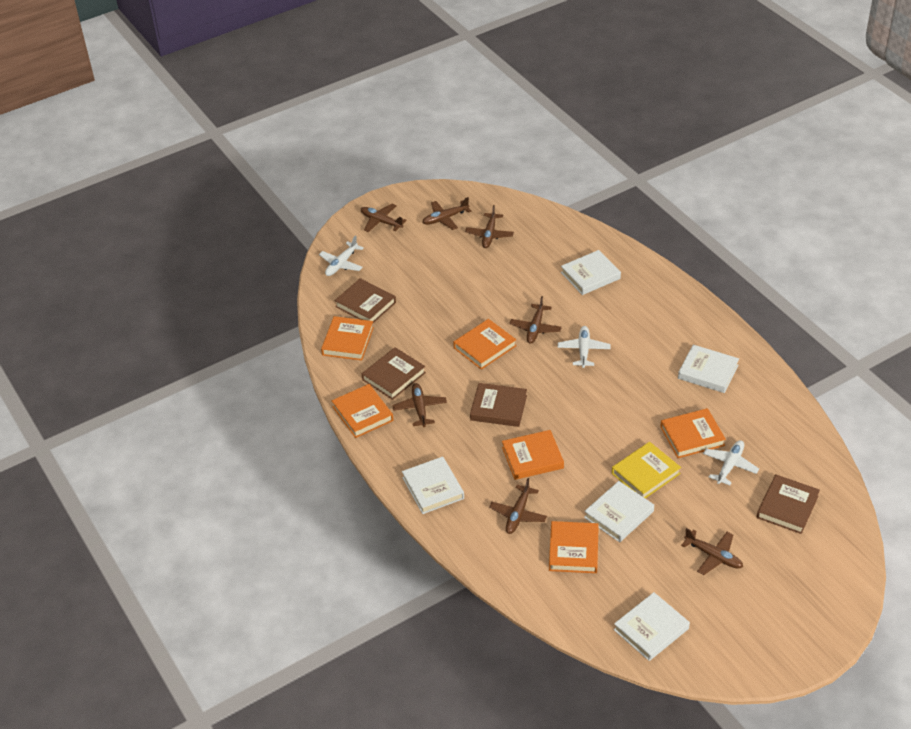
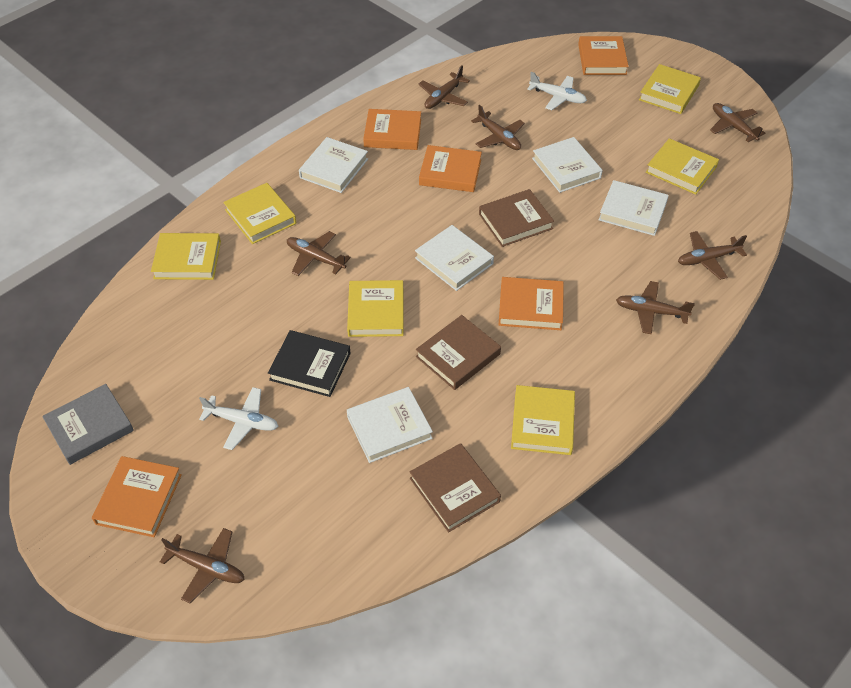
black book: 0 -> 1
brown book: 4 -> 3
grey book: 0 -> 1
orange book: 6 -> 5
white plane: 3 -> 2
yellow book: 1 -> 6

